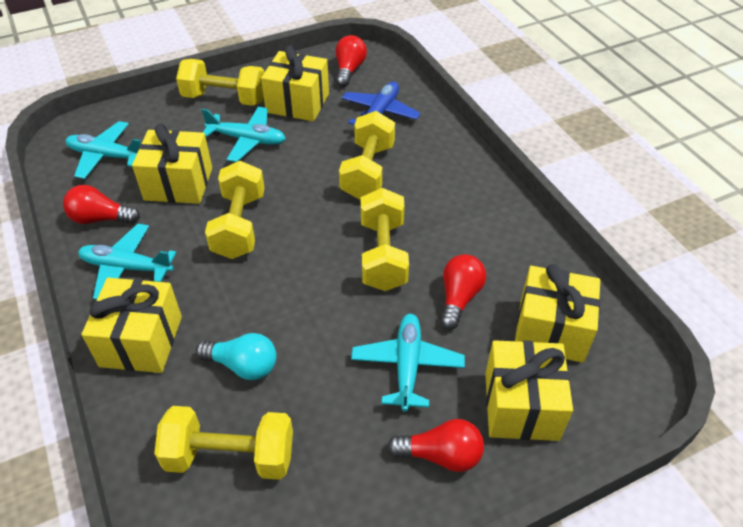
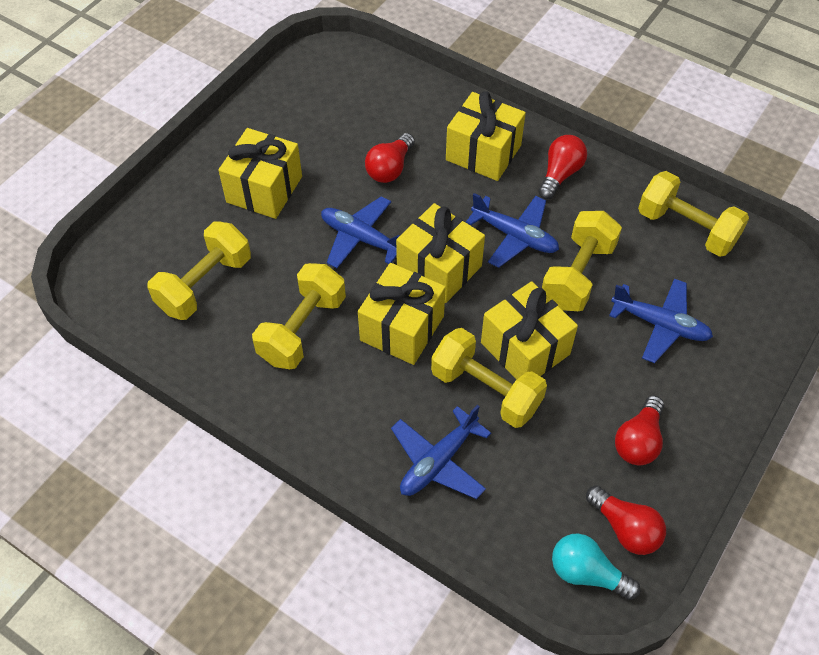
blue plane: 1 -> 4
turquoise plane: 4 -> 0

